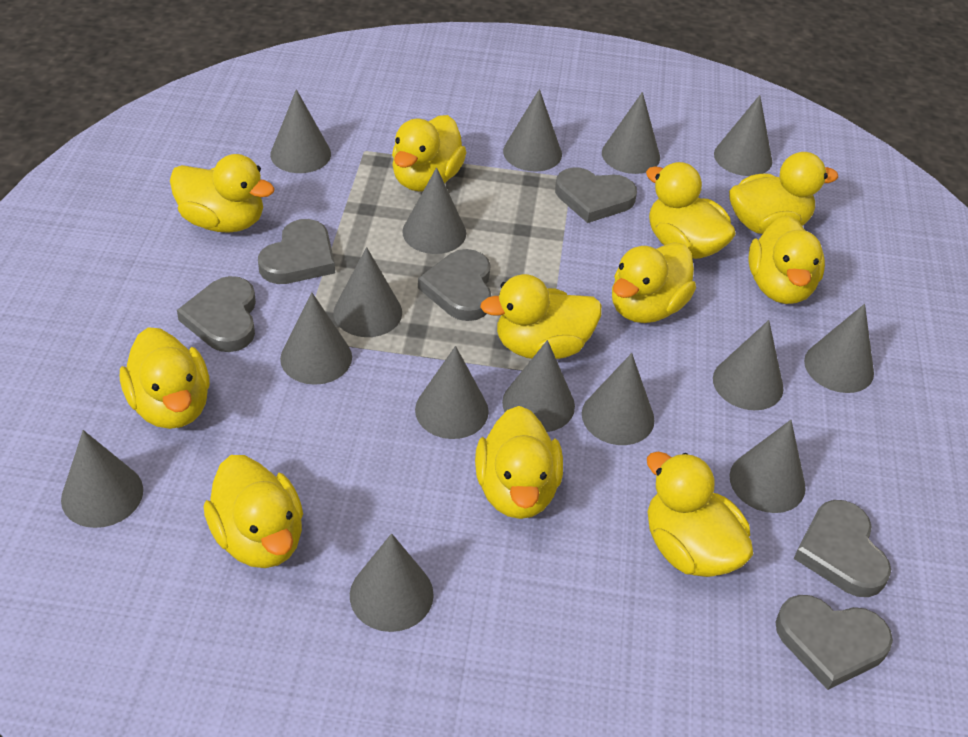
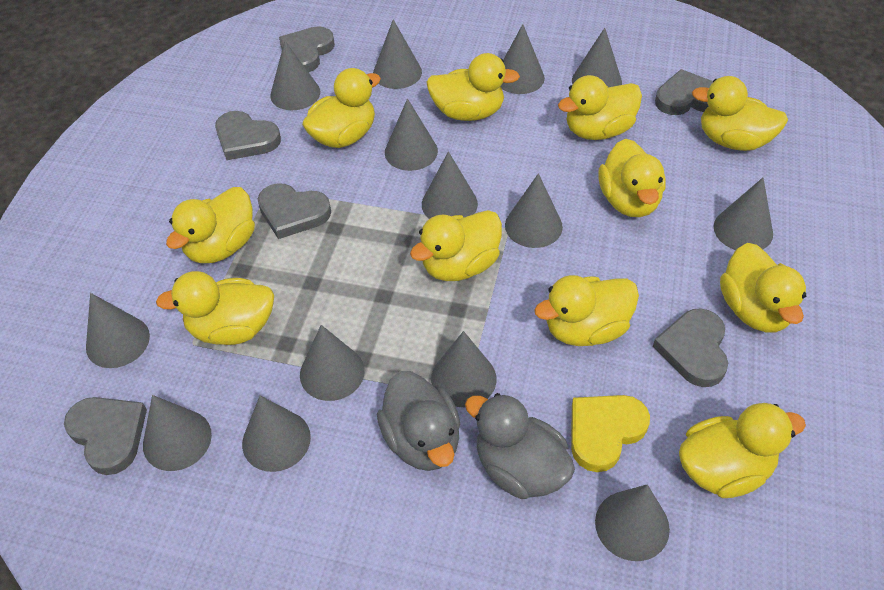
grey cone: 15 -> 14
grey duck: 0 -> 2
yellow heart: 0 -> 1

